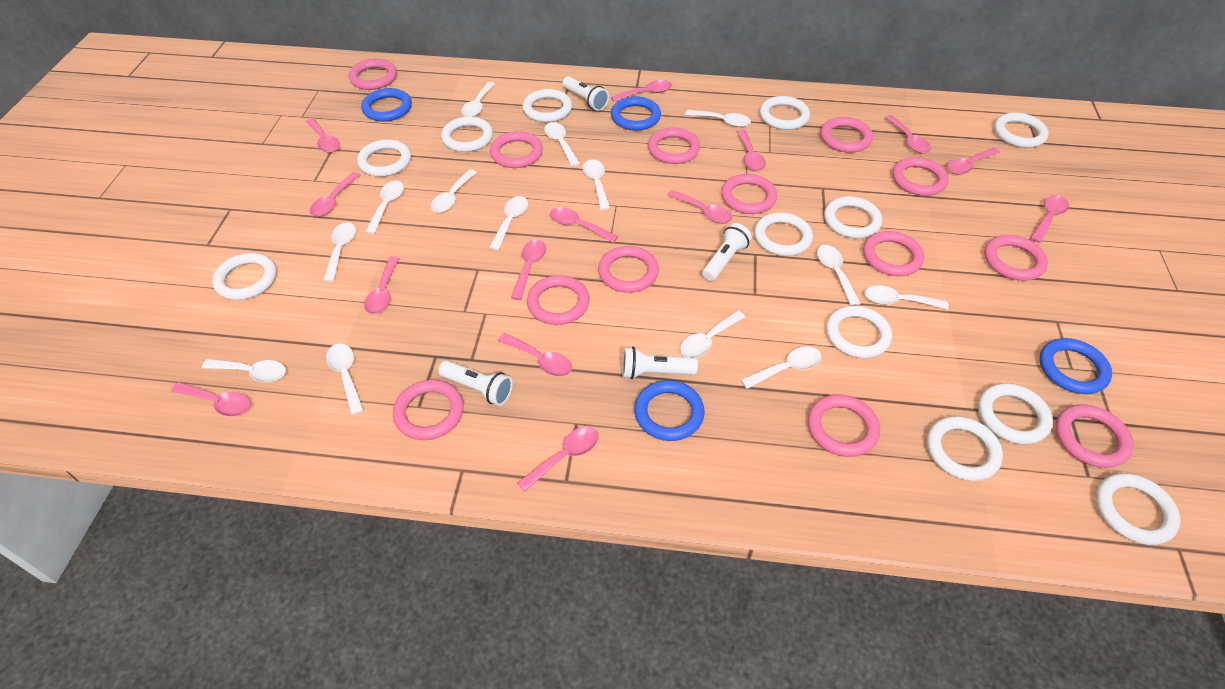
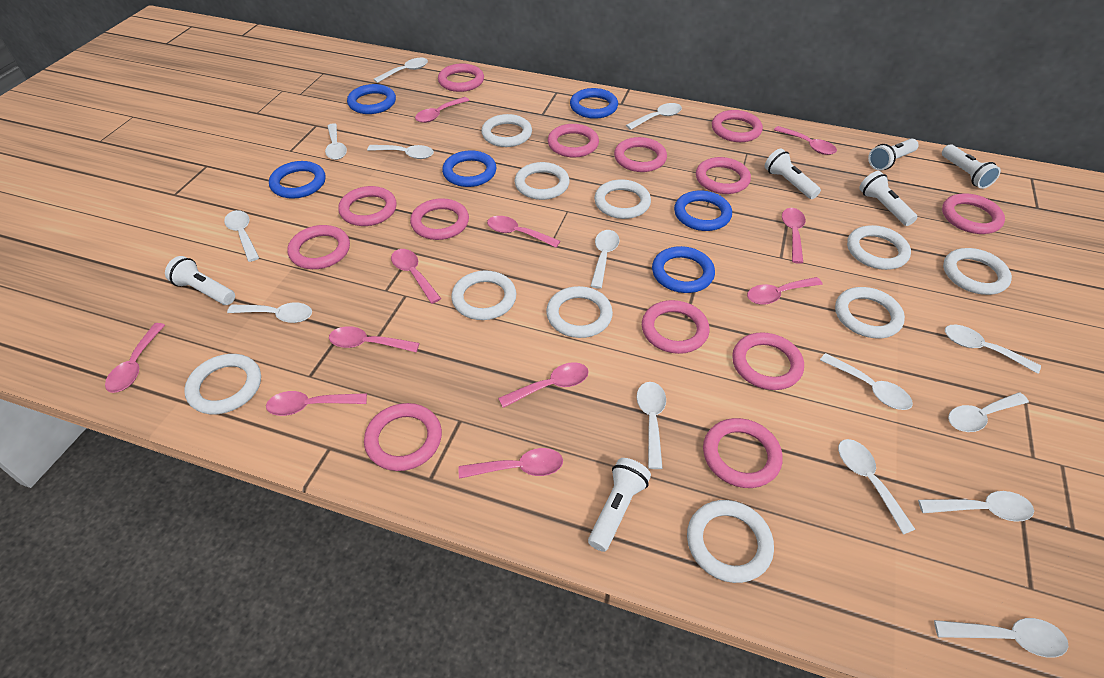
blue ring: 4 -> 6
pink spoon: 14 -> 11
white flashlight: 4 -> 6
white ring: 12 -> 10

